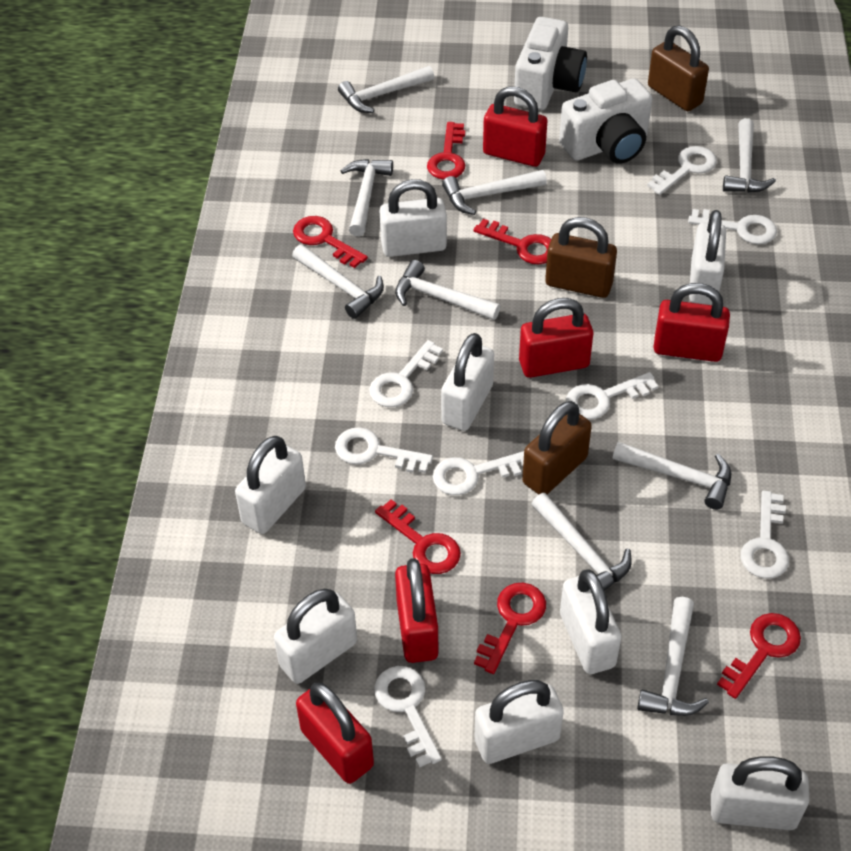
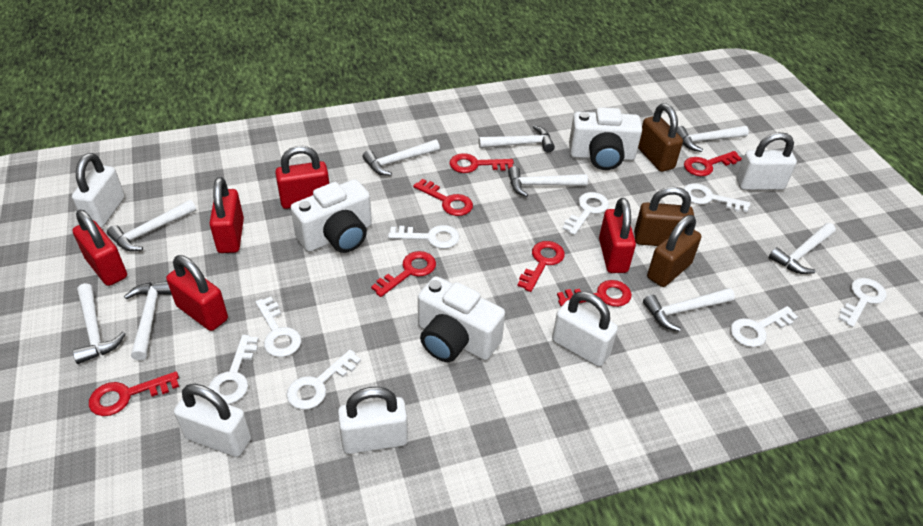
red key: 6 -> 7
white camera: 2 -> 3
white padlock: 8 -> 5

